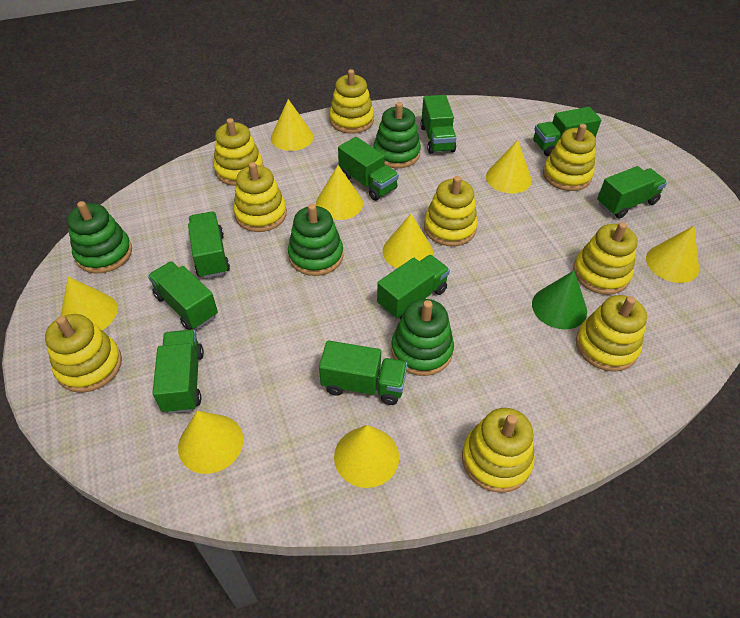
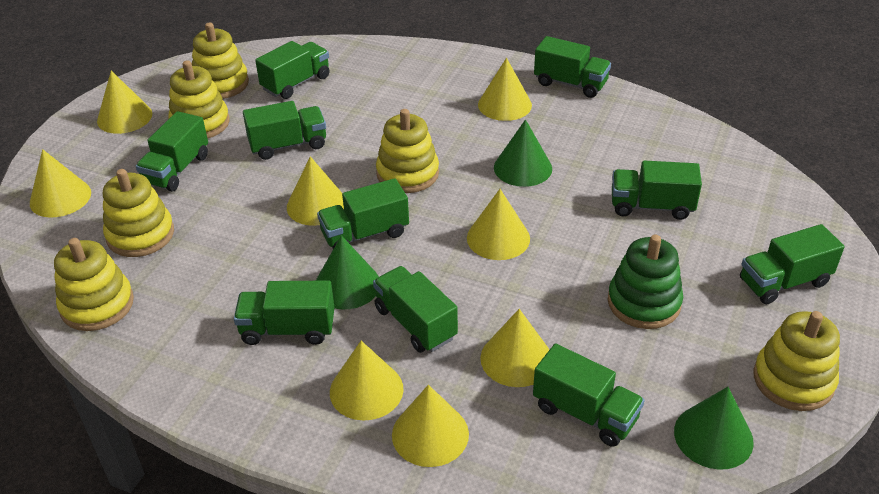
green cone: 1 -> 3
green stacking toy: 4 -> 1
green truck: 9 -> 10
yellow stacking toy: 9 -> 6

